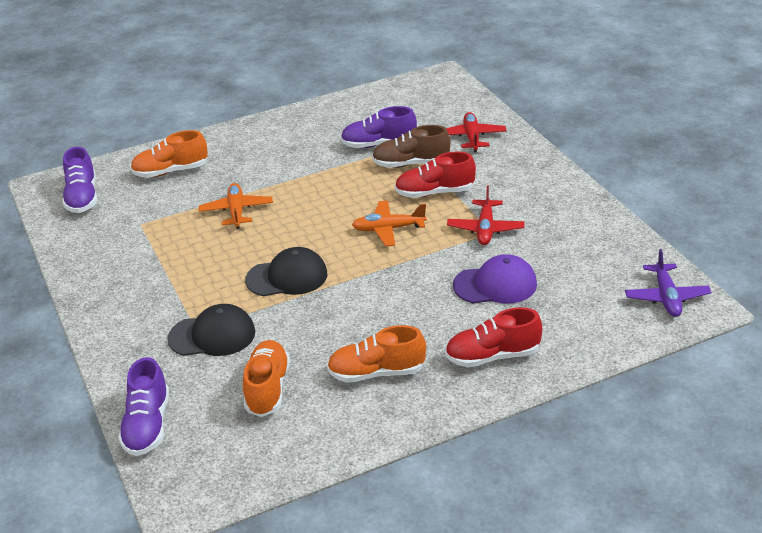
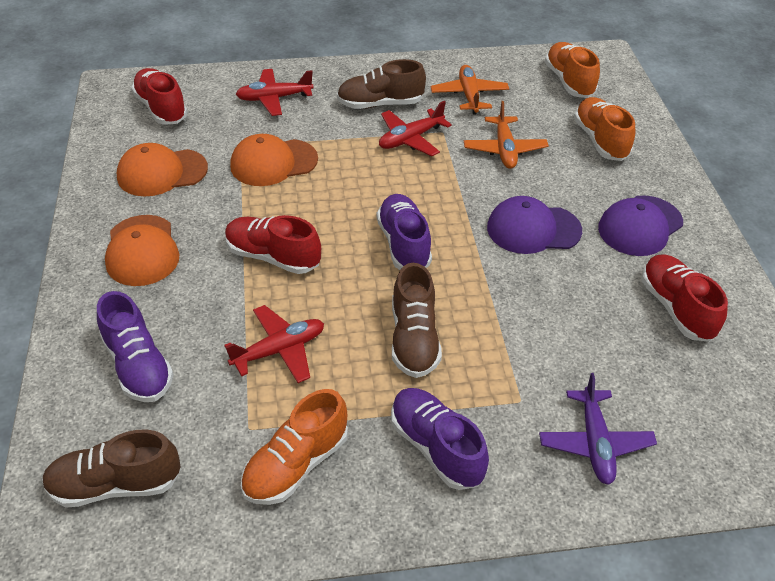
black cap: 2 -> 0
brown shoe: 1 -> 3
orange cap: 0 -> 3
purple cap: 1 -> 2
red plane: 2 -> 3
red shoe: 2 -> 3

